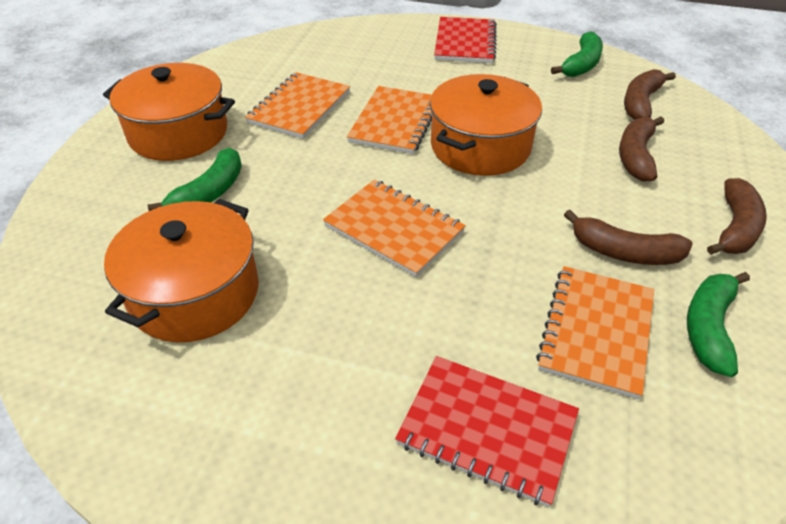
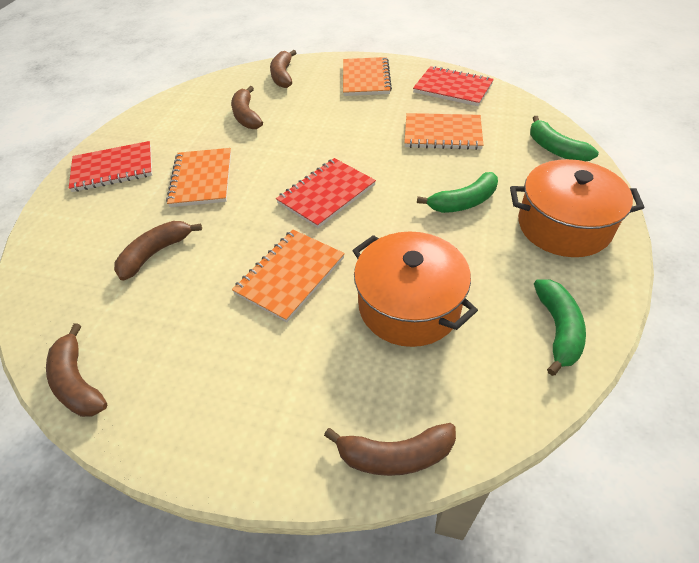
brown banana: 4 -> 5
orange pot: 3 -> 2
red notebook: 2 -> 3

